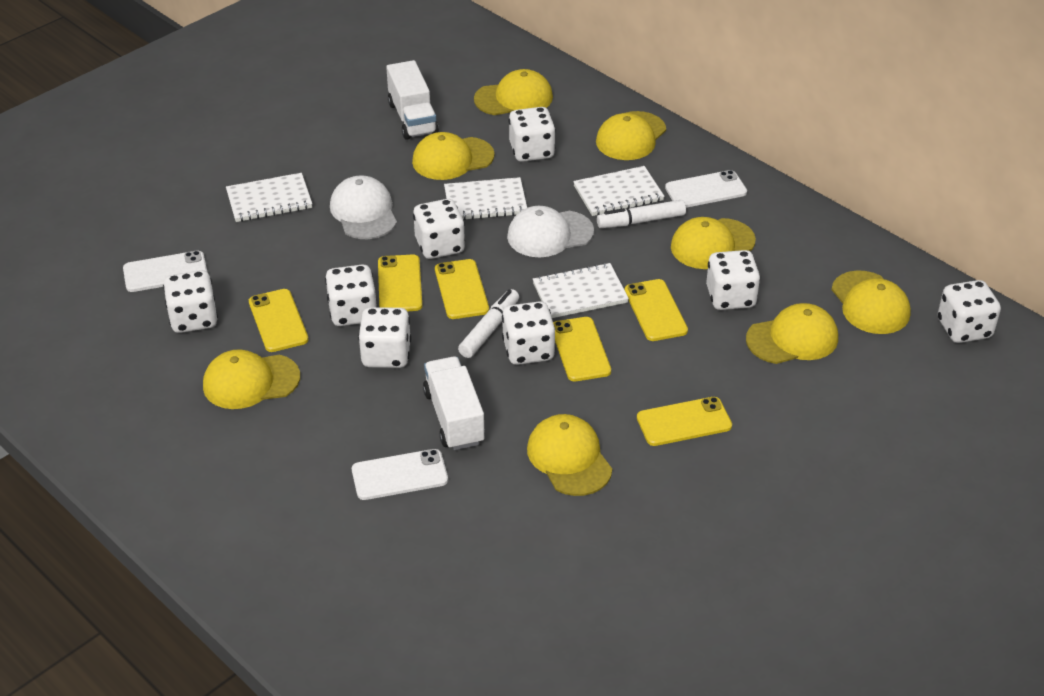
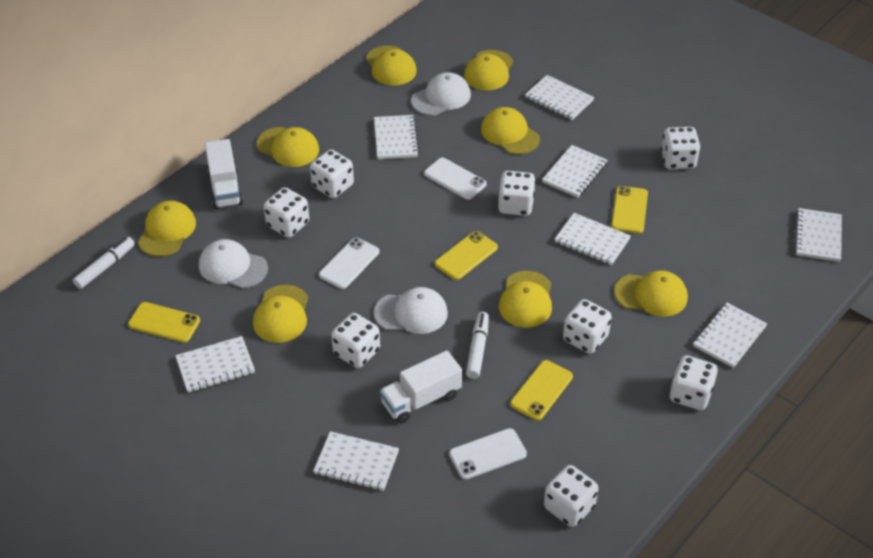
white cap: 2 -> 3
white notebook: 4 -> 8
yellow phone: 6 -> 4

